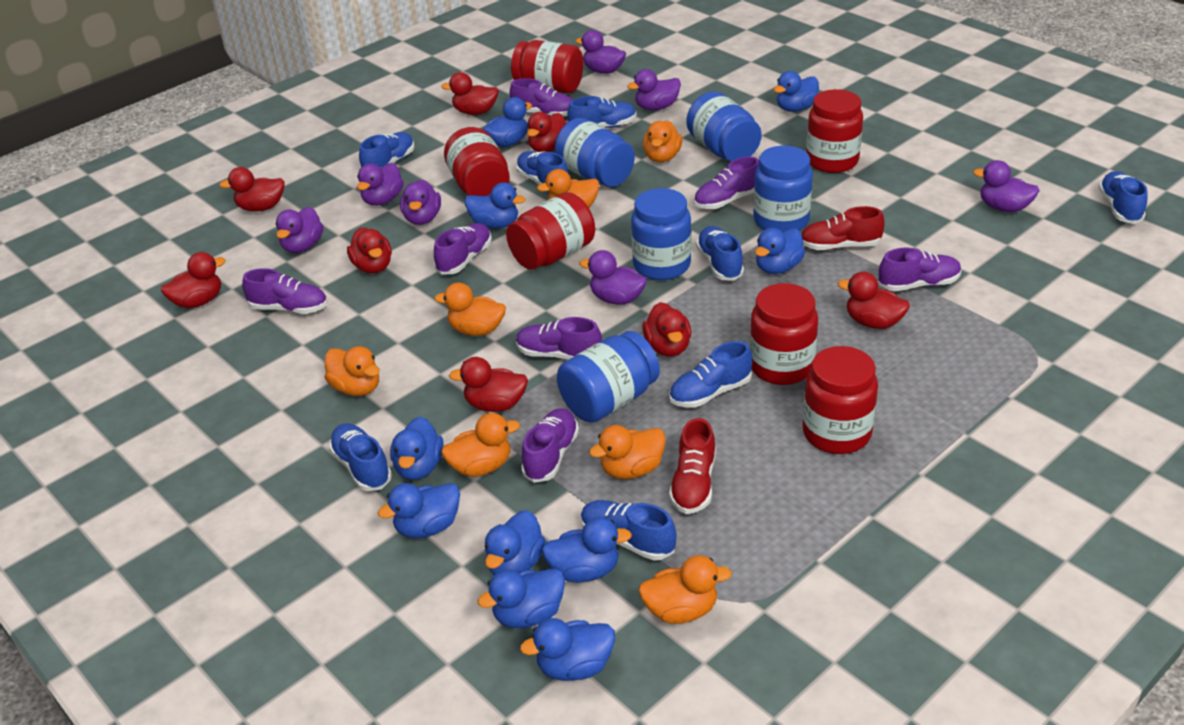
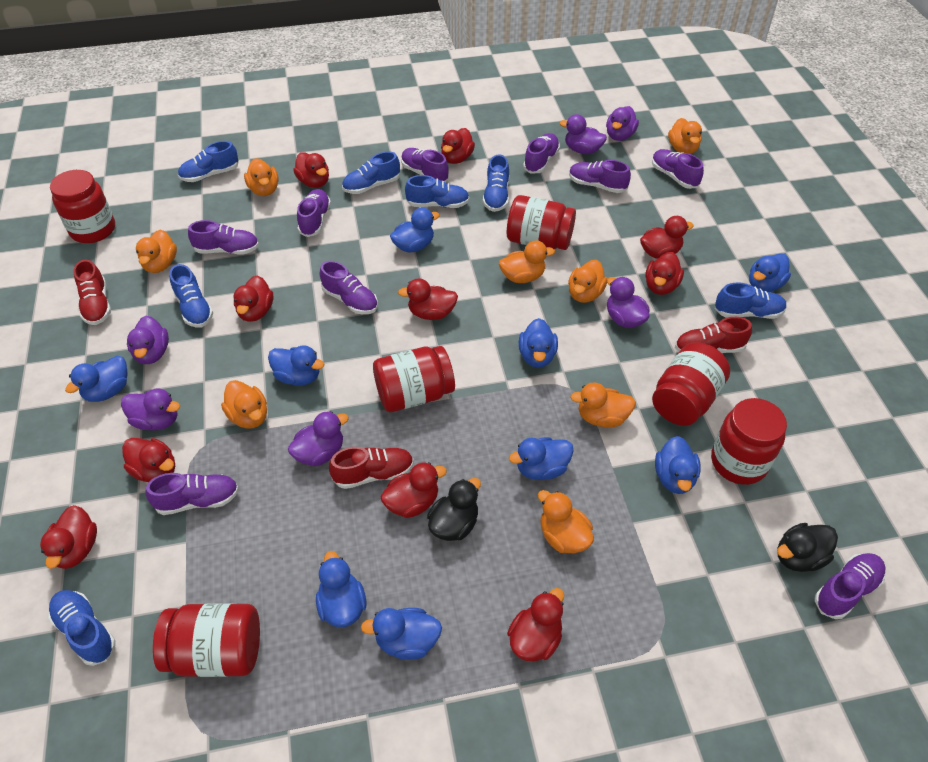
black duck: 0 -> 2
blue duck: 10 -> 9
blue jar: 5 -> 0
blue shoe: 8 -> 7
orange duck: 7 -> 8
purple duck: 7 -> 6
purple shoe: 7 -> 9
red duck: 8 -> 10
red shoe: 2 -> 3

